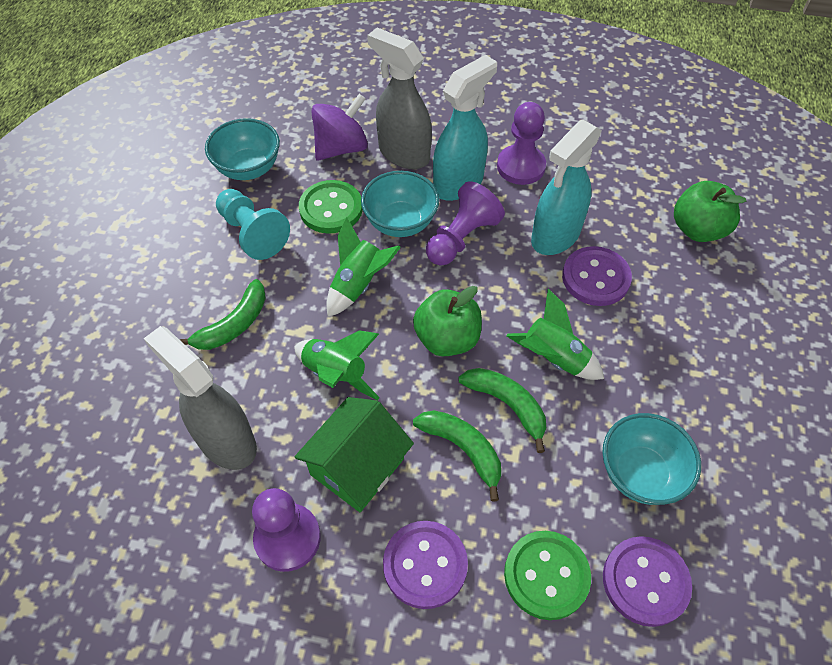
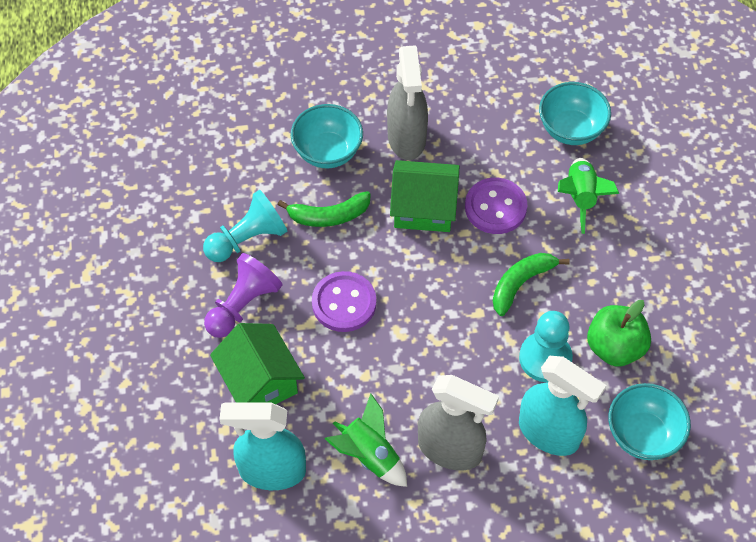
green apple: 2 -> 1
green banana: 3 -> 2
green button: 2 -> 0
green house: 1 -> 2
green rocket: 3 -> 2
purple button: 3 -> 2
purple pawn: 3 -> 1
purple spinning top: 1 -> 0
turquoise pawn: 1 -> 2

